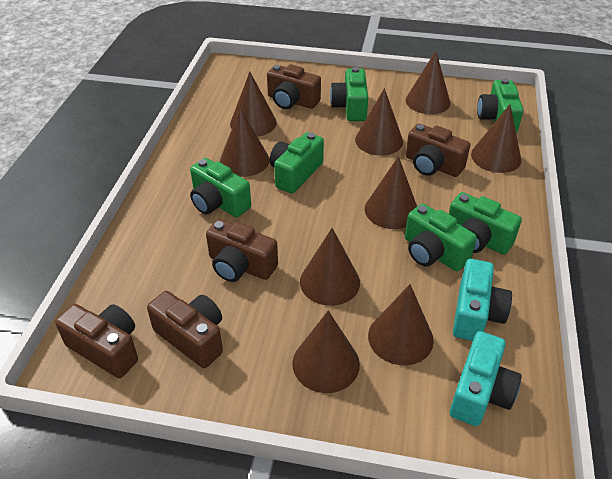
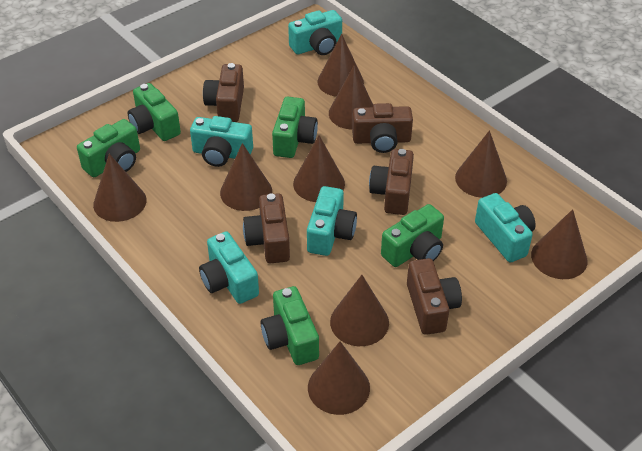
green camera: 6 -> 5
turquoise camera: 2 -> 5

